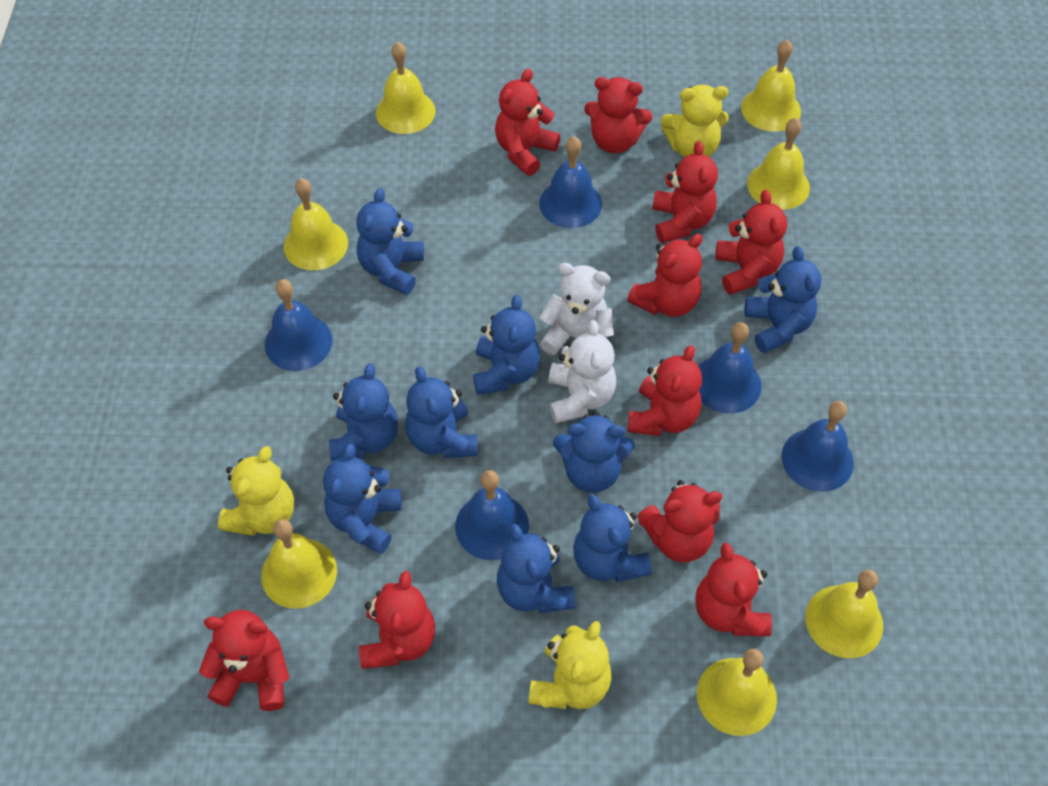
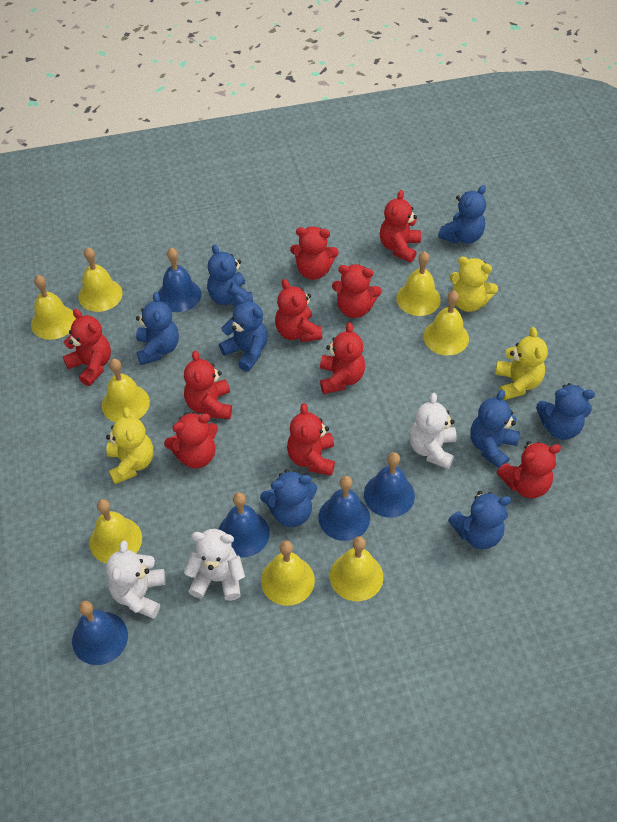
blue teddy bear: 9 -> 8
white teddy bear: 2 -> 3
yellow bell: 7 -> 8

